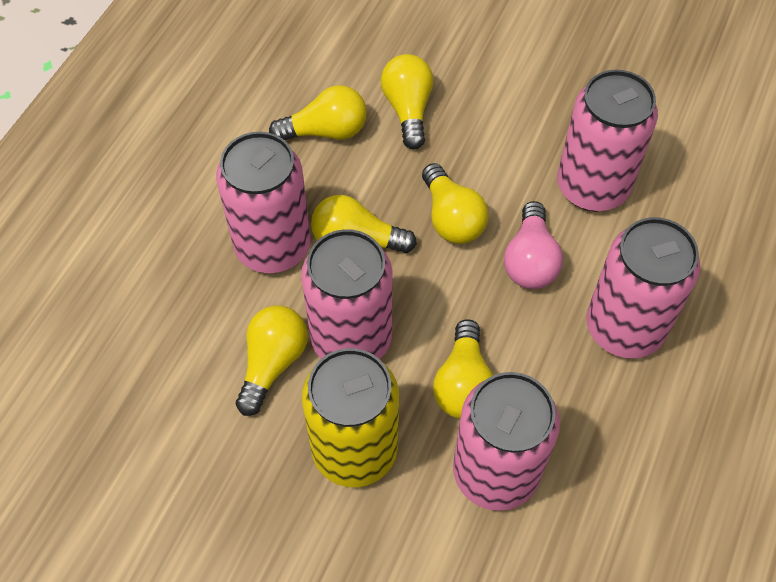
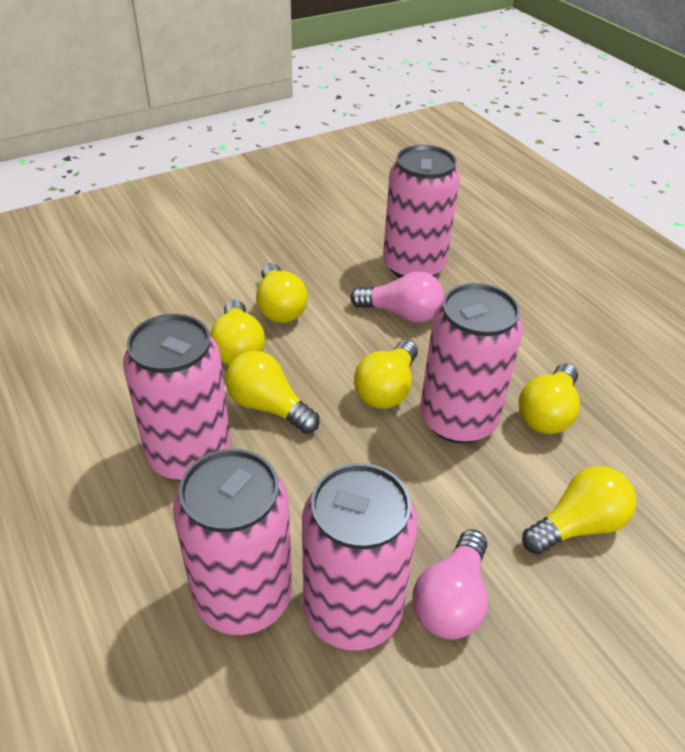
pink light bulb: 1 -> 2
yellow can: 1 -> 0

